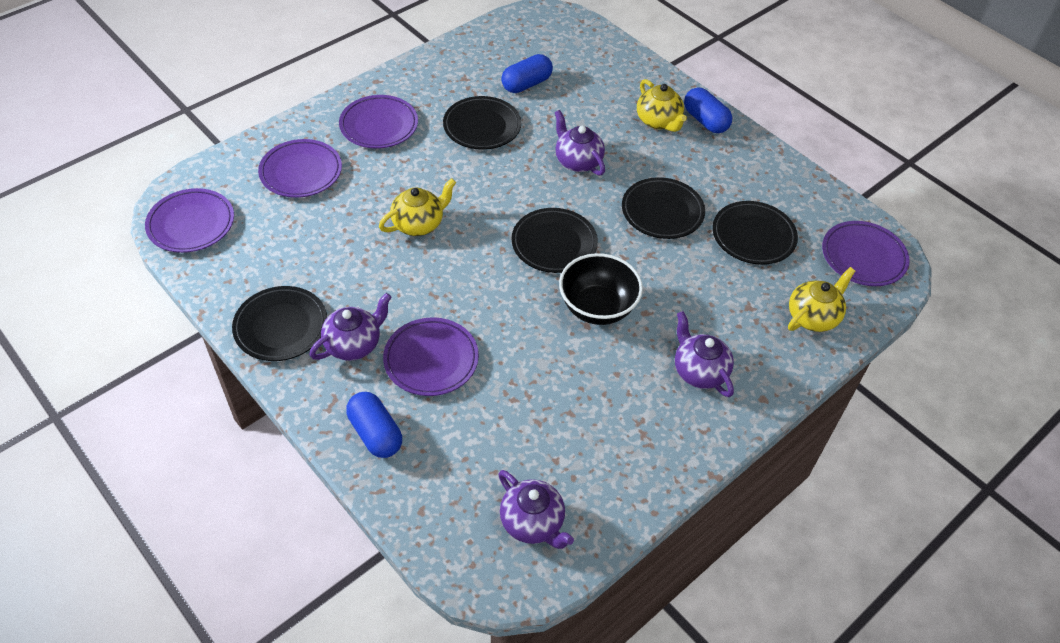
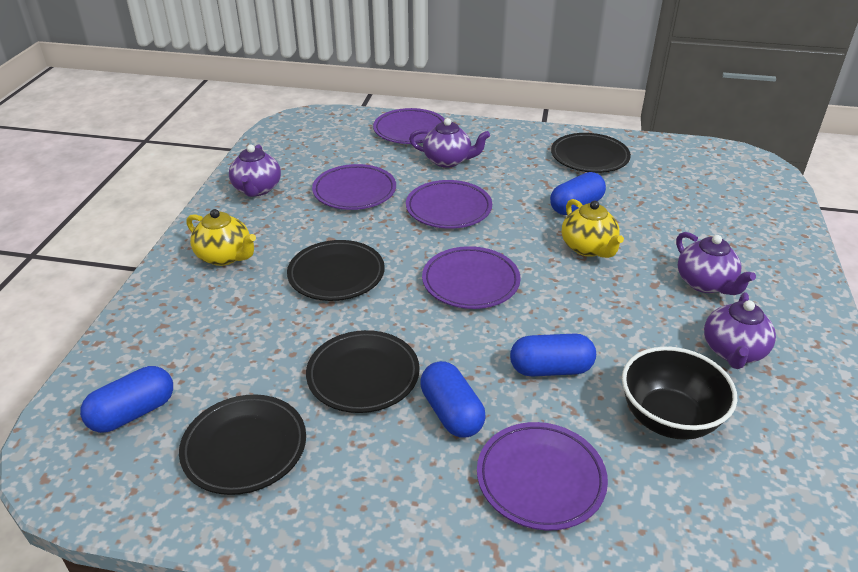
black plate: 5 -> 4
blue capsule: 3 -> 4
yellow teapot: 3 -> 2

